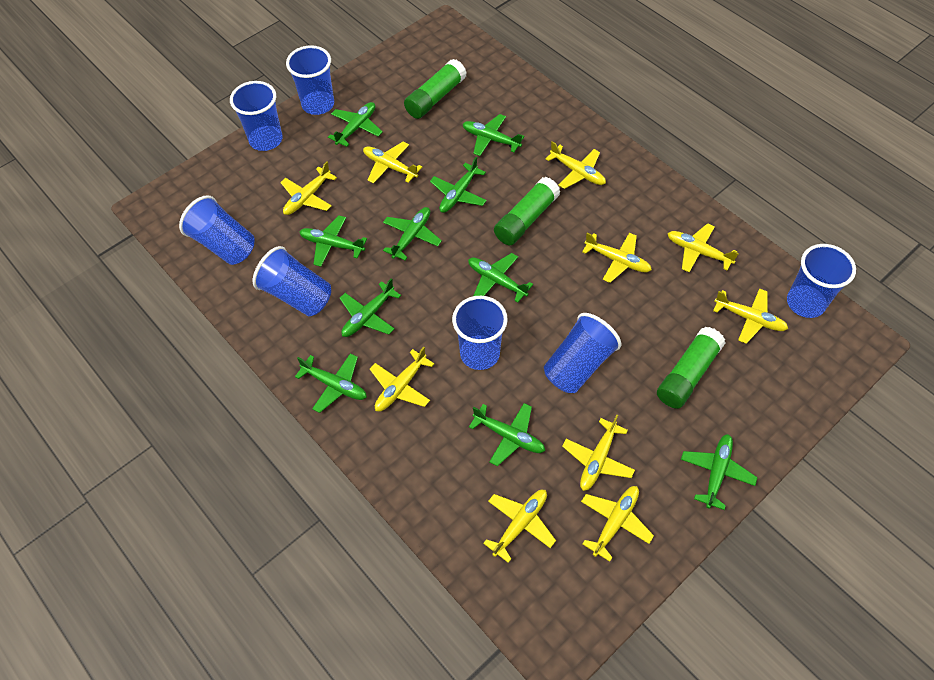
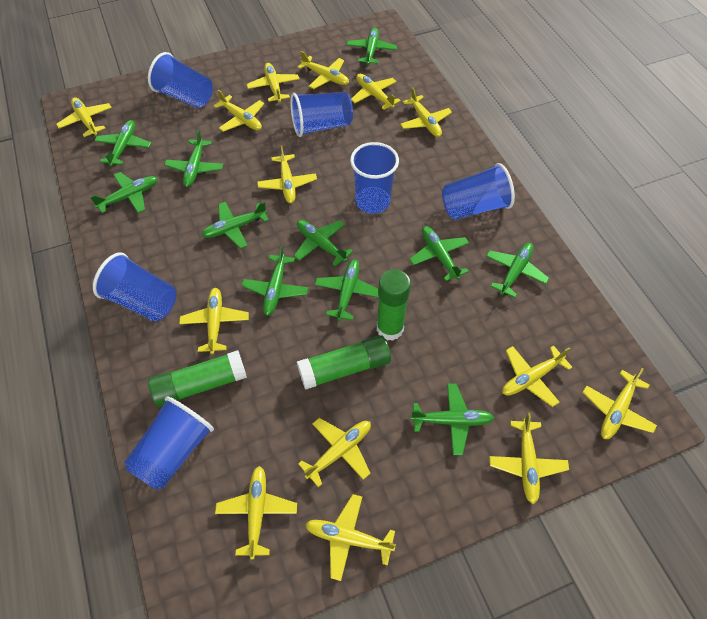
blue cup: 7 -> 6
green plane: 10 -> 11
yellow plane: 10 -> 14

